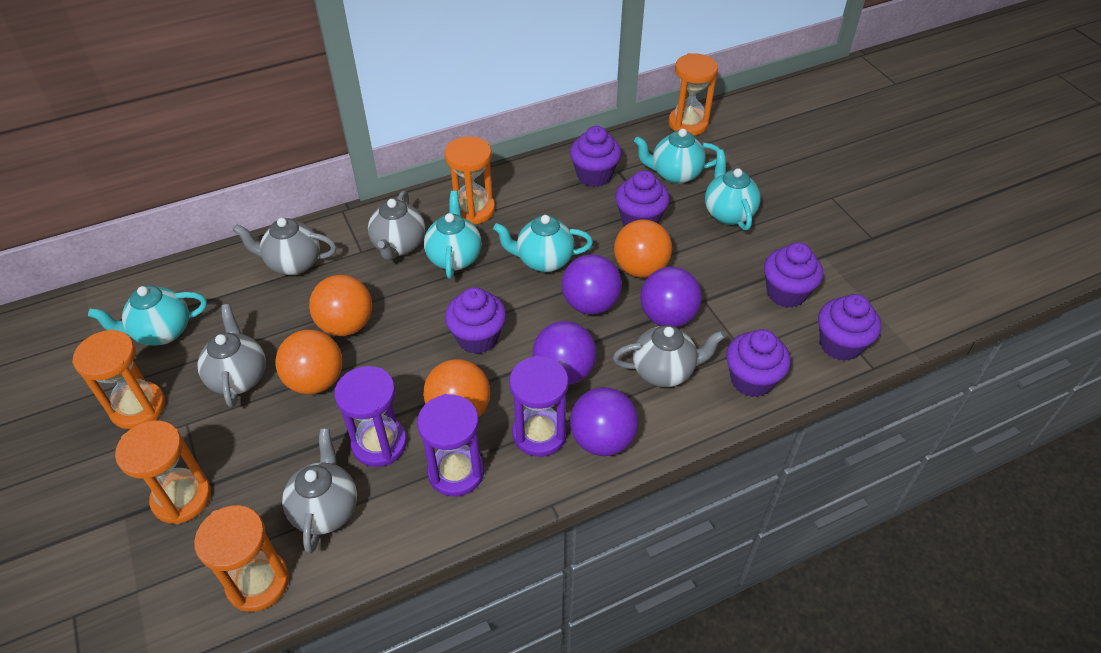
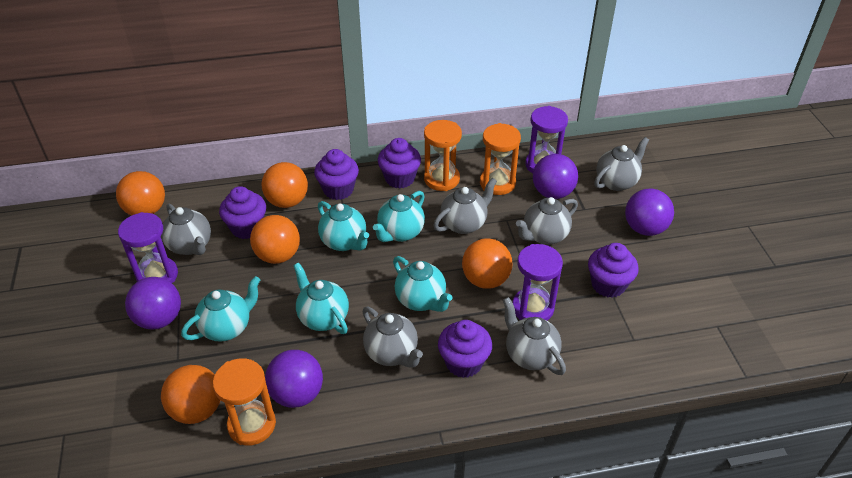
grey teapot: 5 -> 6
orange ball: 4 -> 5
orange hourglass: 5 -> 3
purple cupcake: 6 -> 5

